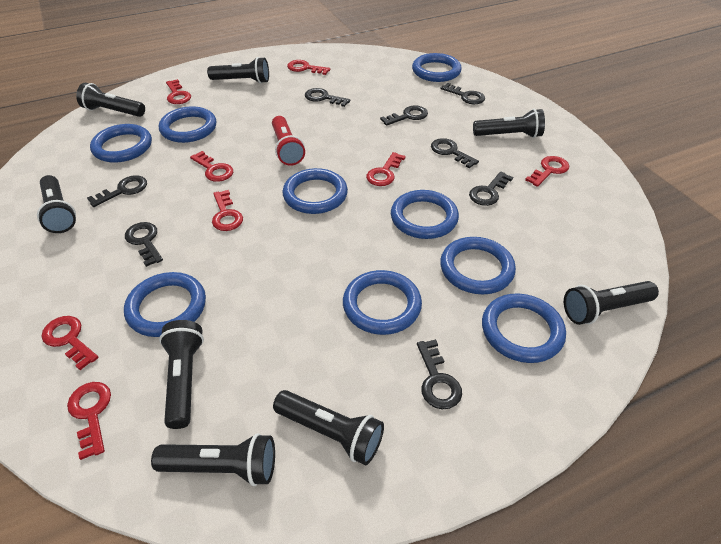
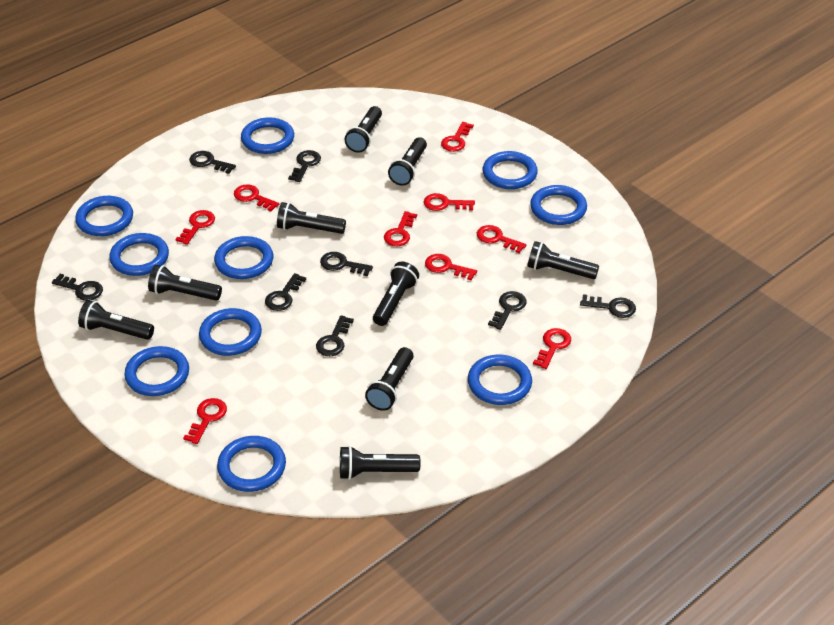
black flashlight: 8 -> 9
blue ring: 9 -> 10
red flashlight: 1 -> 0
red key: 8 -> 9

